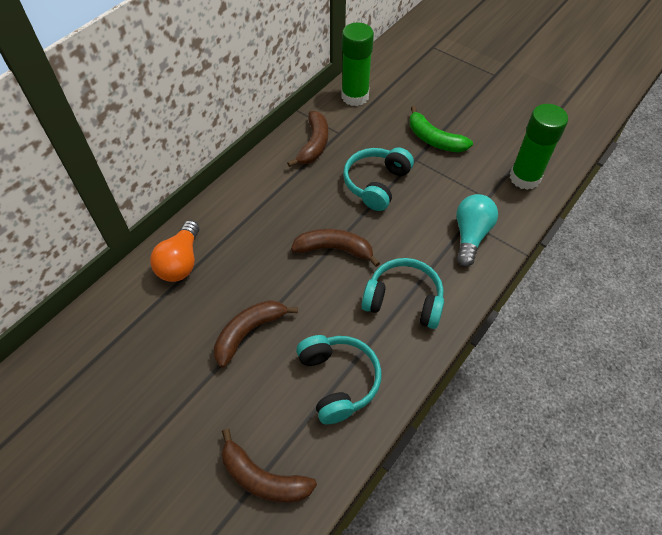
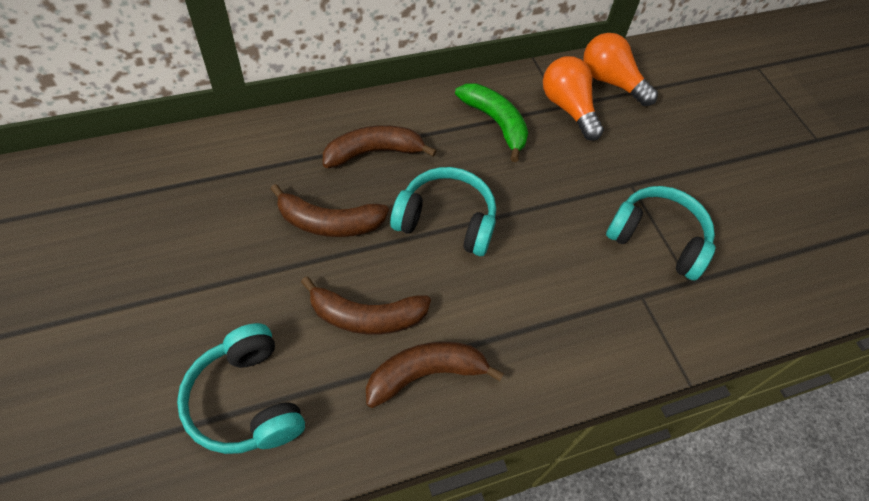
green glue stick: 2 -> 0
orange light bulb: 1 -> 2
turquoise light bulb: 1 -> 0

